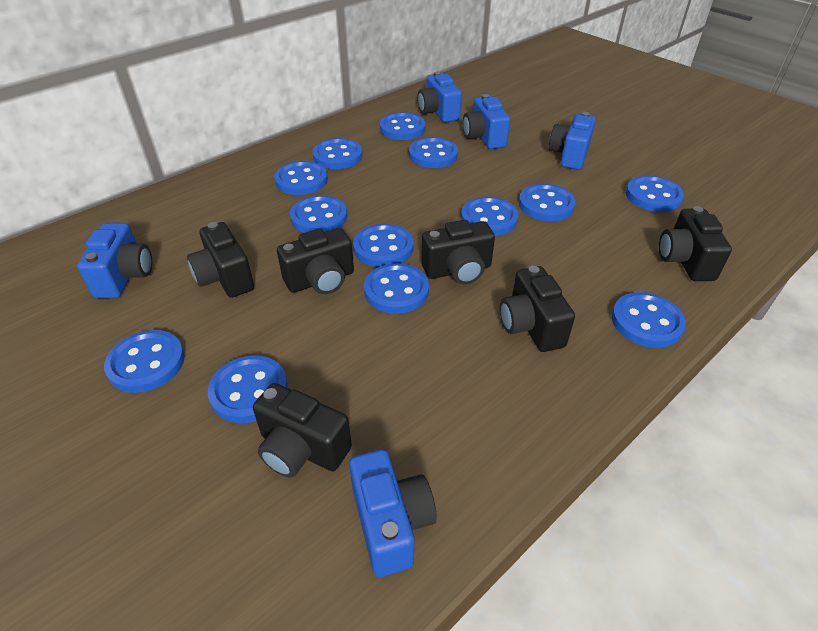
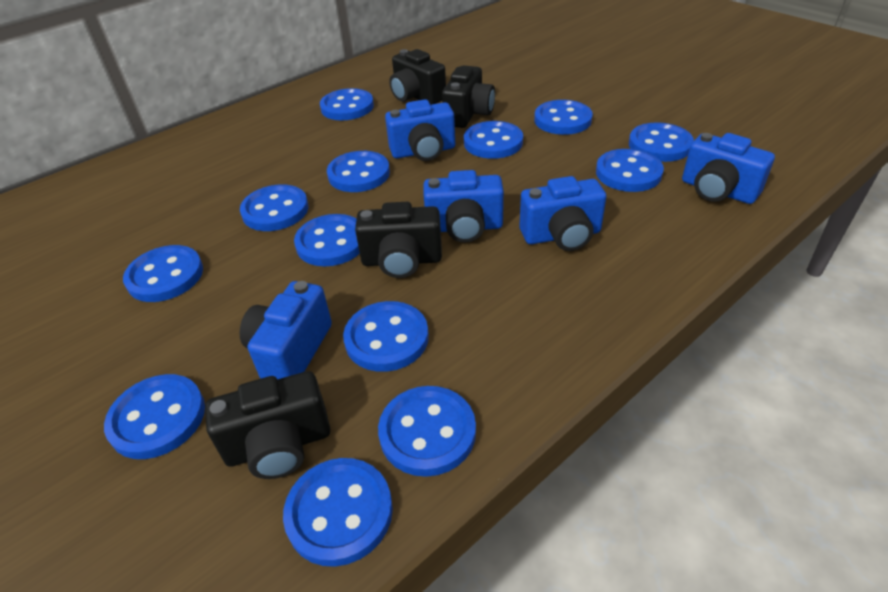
black camera: 6 -> 4

